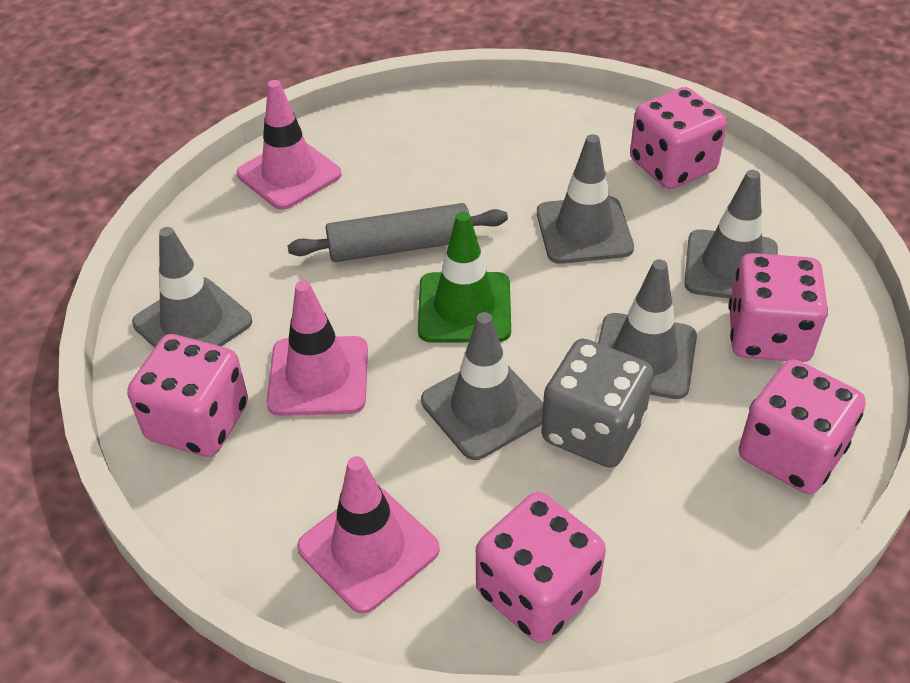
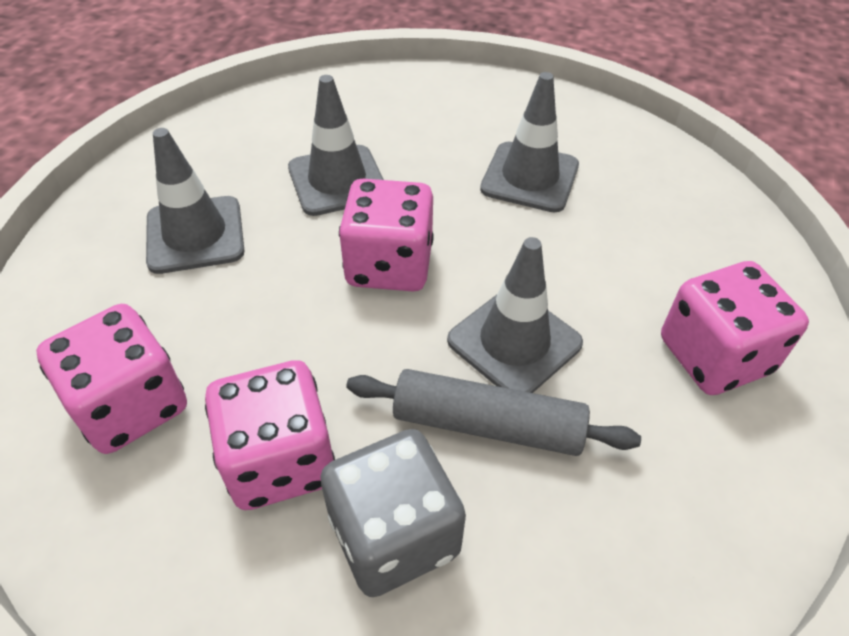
green traffic cone: 1 -> 0
grey traffic cone: 5 -> 4
pink dice: 5 -> 4
pink traffic cone: 3 -> 0

